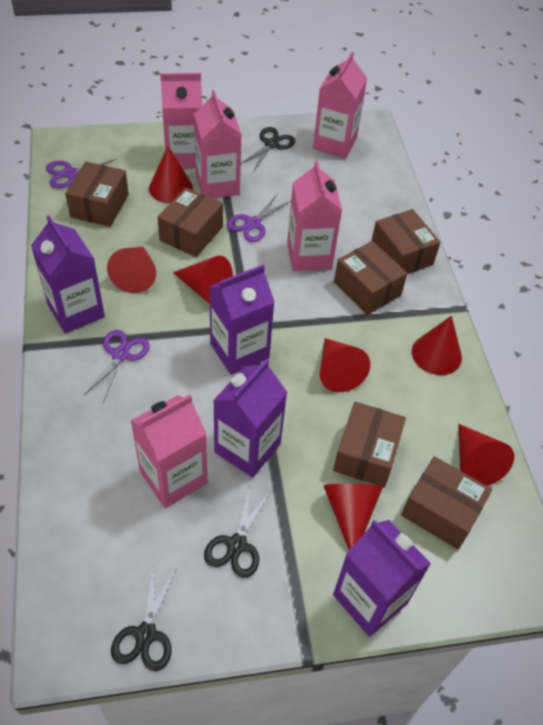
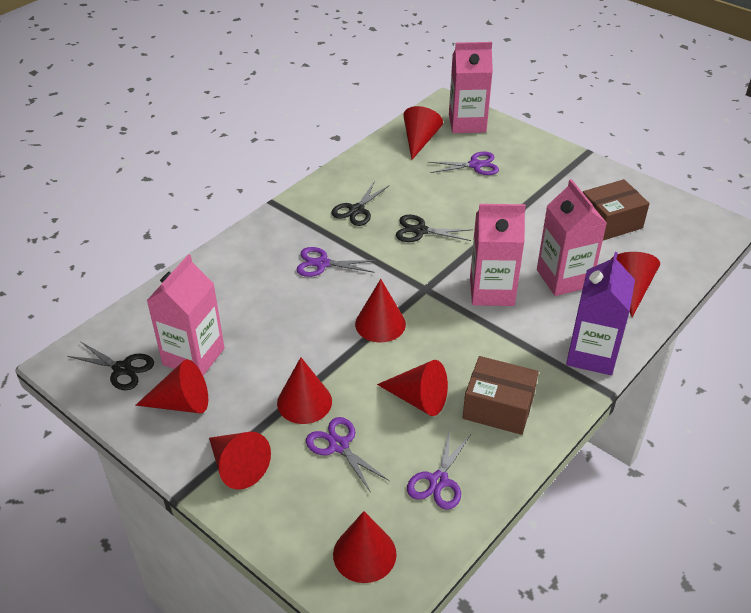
brown box: 6 -> 2
pink carton: 5 -> 4
purple carton: 4 -> 1
purple scissors: 3 -> 4
red cone: 7 -> 8

